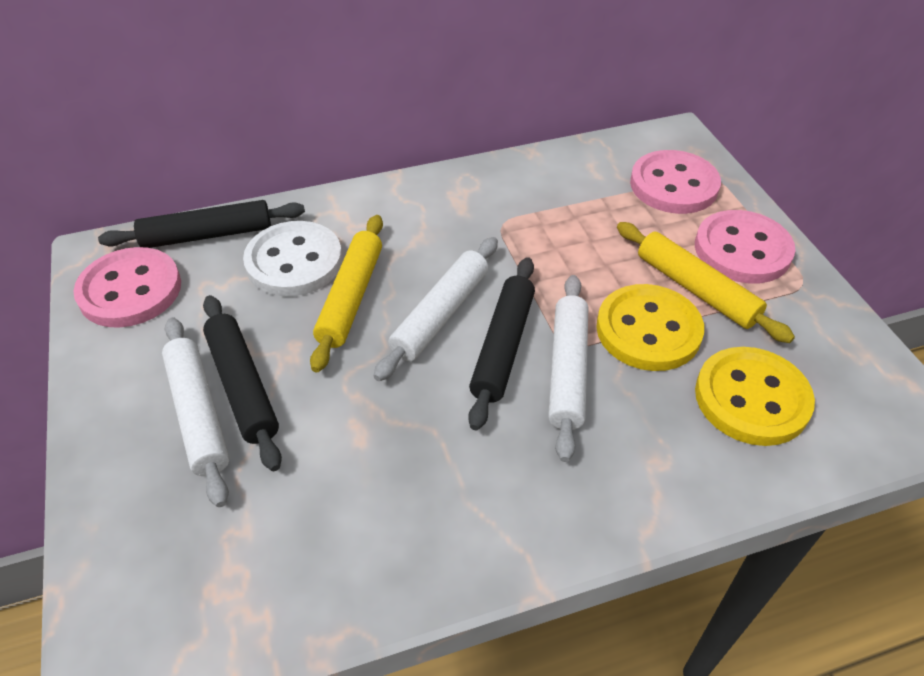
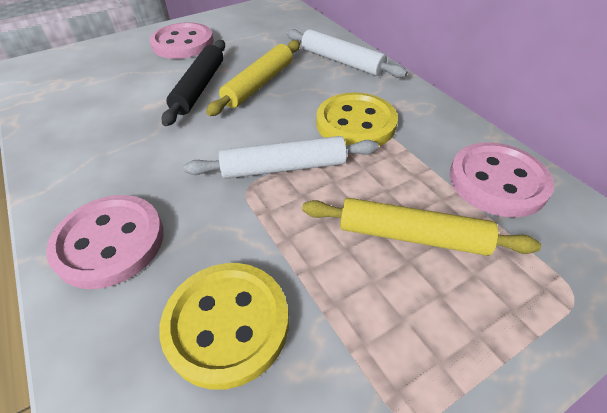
black rolling pin: 3 -> 1
white button: 1 -> 0
white rolling pin: 3 -> 2

